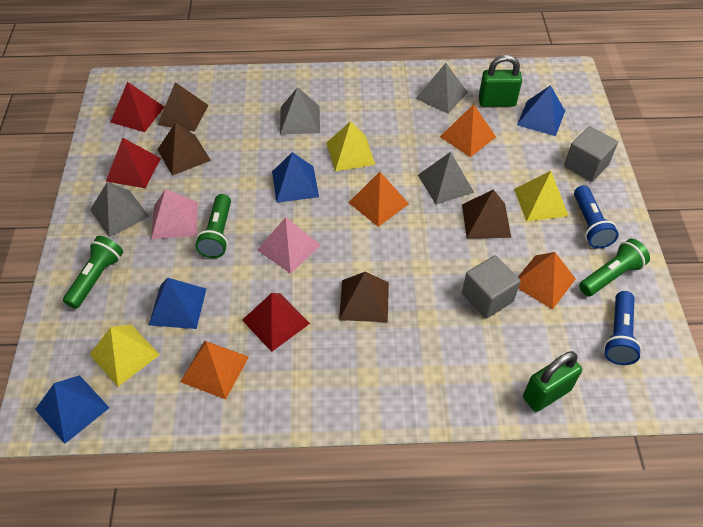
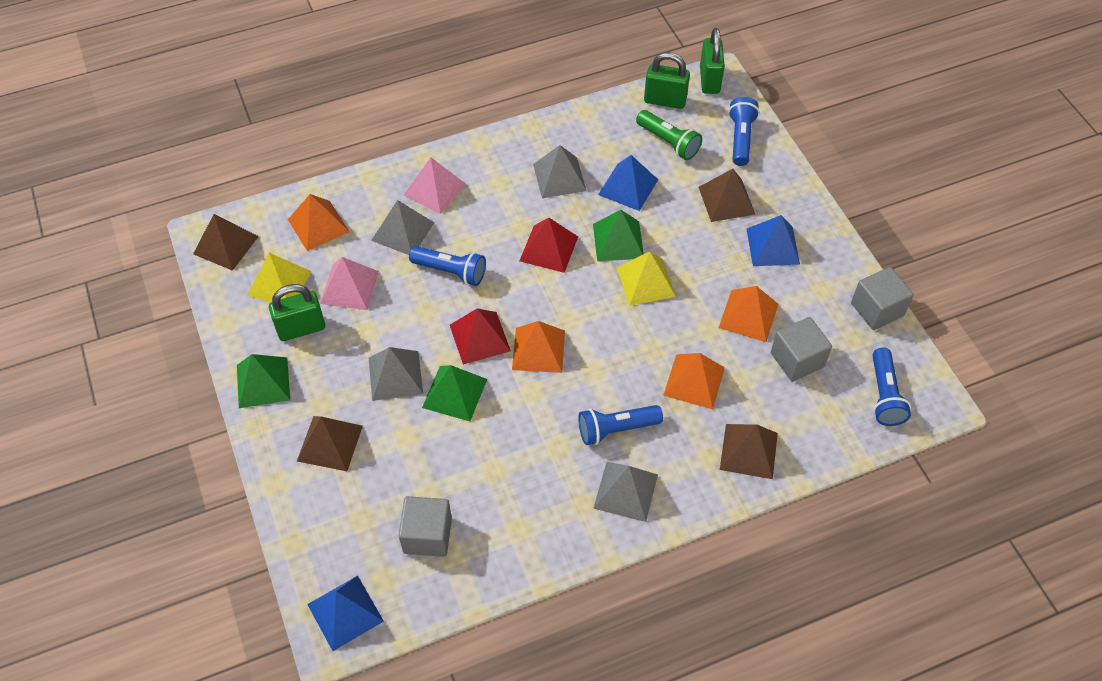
blue flashlight: 2 -> 4
blue pyramid: 4 -> 3
green flashlight: 3 -> 1
green padlock: 2 -> 3
green pyramid: 0 -> 3
grey cube: 2 -> 3
red pyramid: 3 -> 2
yellow pyramid: 3 -> 2

